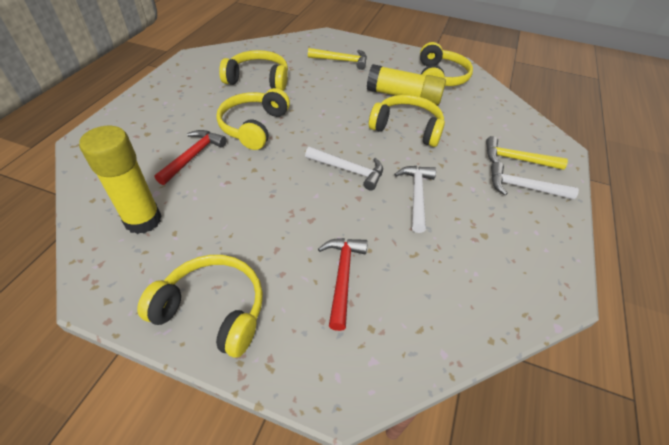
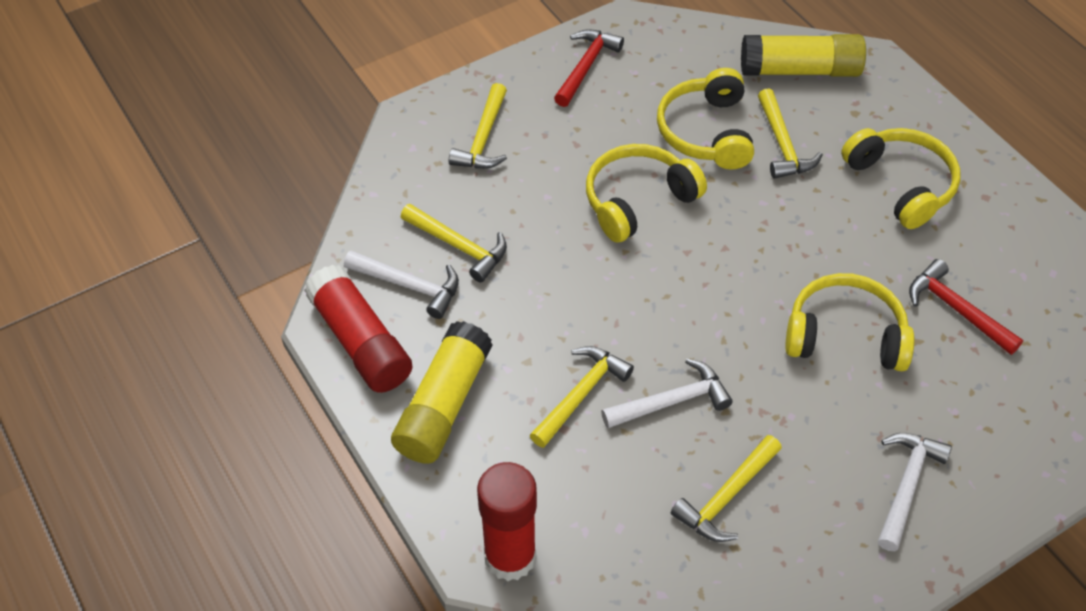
red glue stick: 0 -> 2
yellow hammer: 2 -> 5
yellow headphones: 5 -> 4

